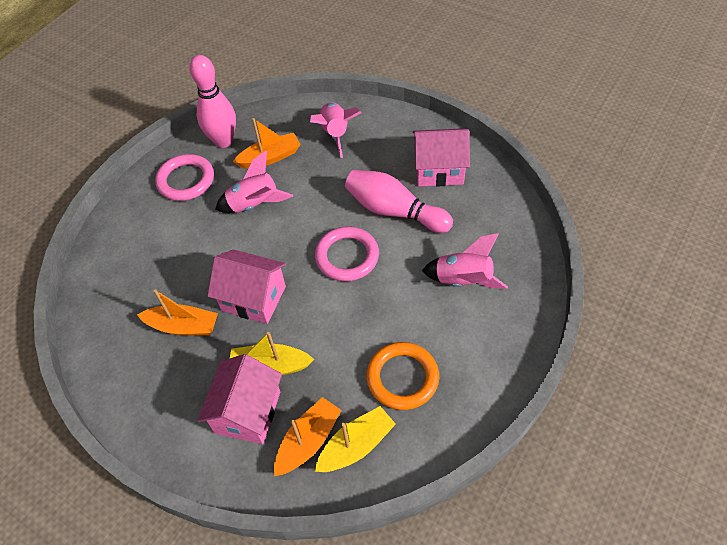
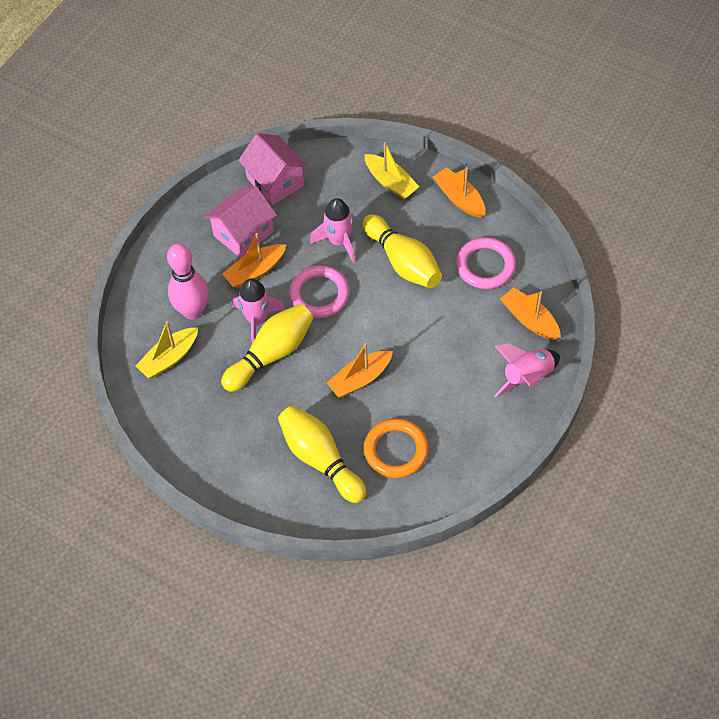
orange boat: 3 -> 4
pink bowling pin: 2 -> 1
pink house: 3 -> 2
yellow bowling pin: 0 -> 3

